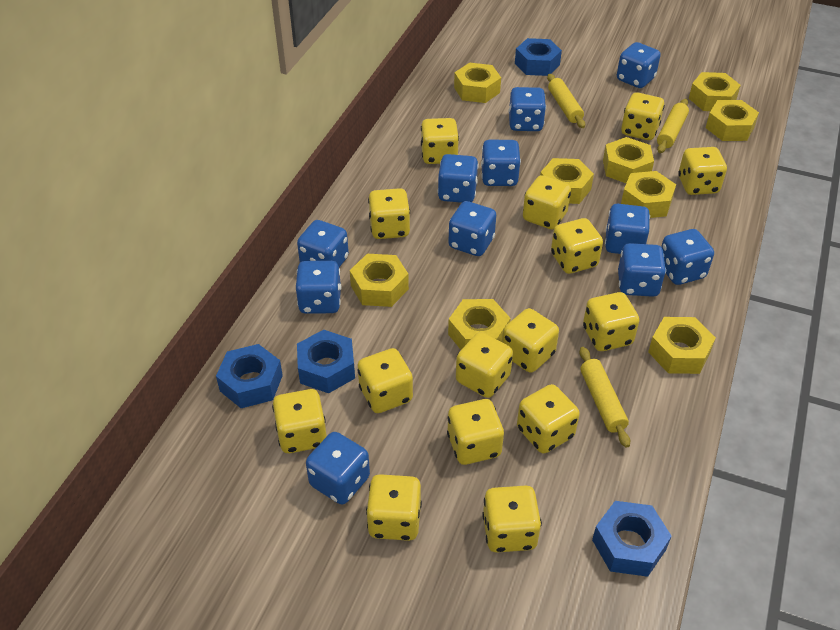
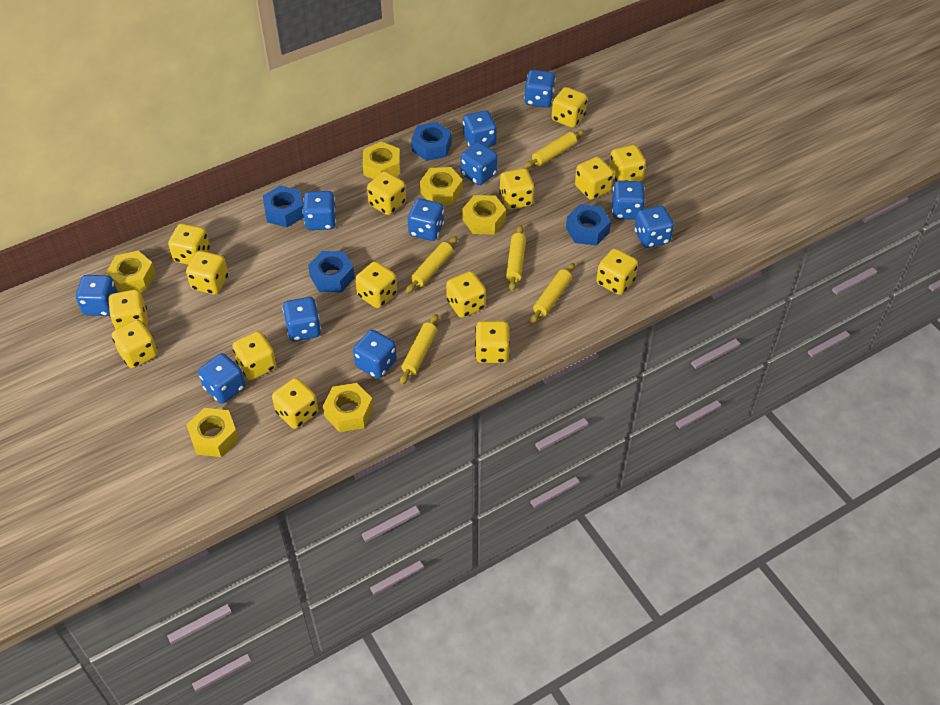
yellow nut: 9 -> 6
yellow rolling pin: 3 -> 5

